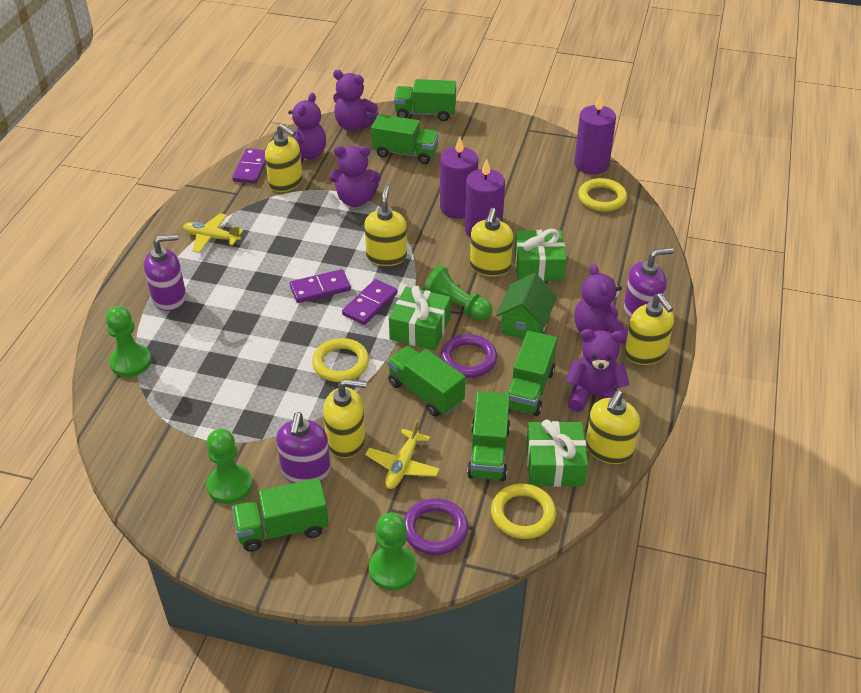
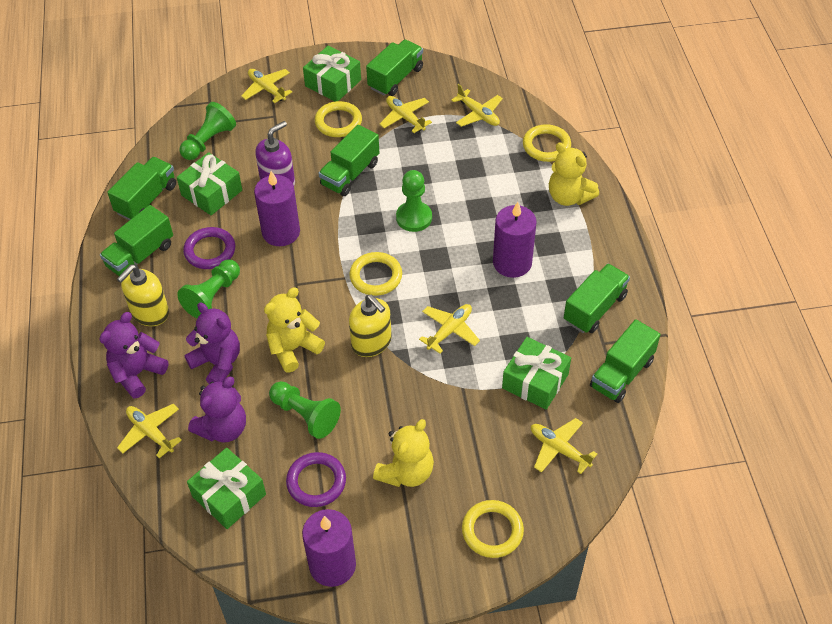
green gift: 3 -> 4
green house: 1 -> 0
purple domino: 3 -> 0
purple soap dispenser: 3 -> 1
purple teddy bear: 5 -> 3
yellow plane: 2 -> 6
yellow ring: 3 -> 4
yellow soap dispenser: 6 -> 2
yellow teddy bear: 0 -> 3

